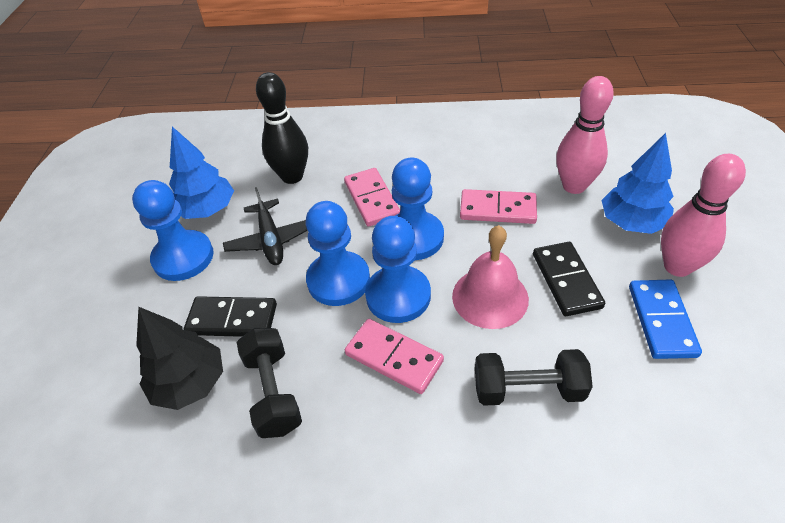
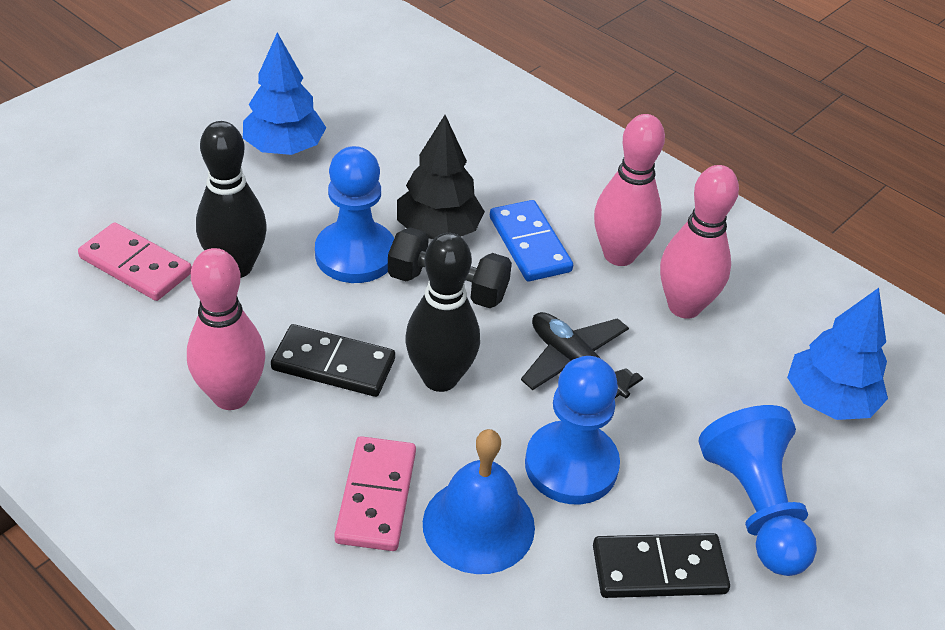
black bowling pin: 1 -> 2
black dumbbell: 2 -> 1
blue bell: 0 -> 1
blue pawn: 4 -> 3
pink bell: 1 -> 0
pink bowling pin: 2 -> 3
pink domino: 3 -> 2

